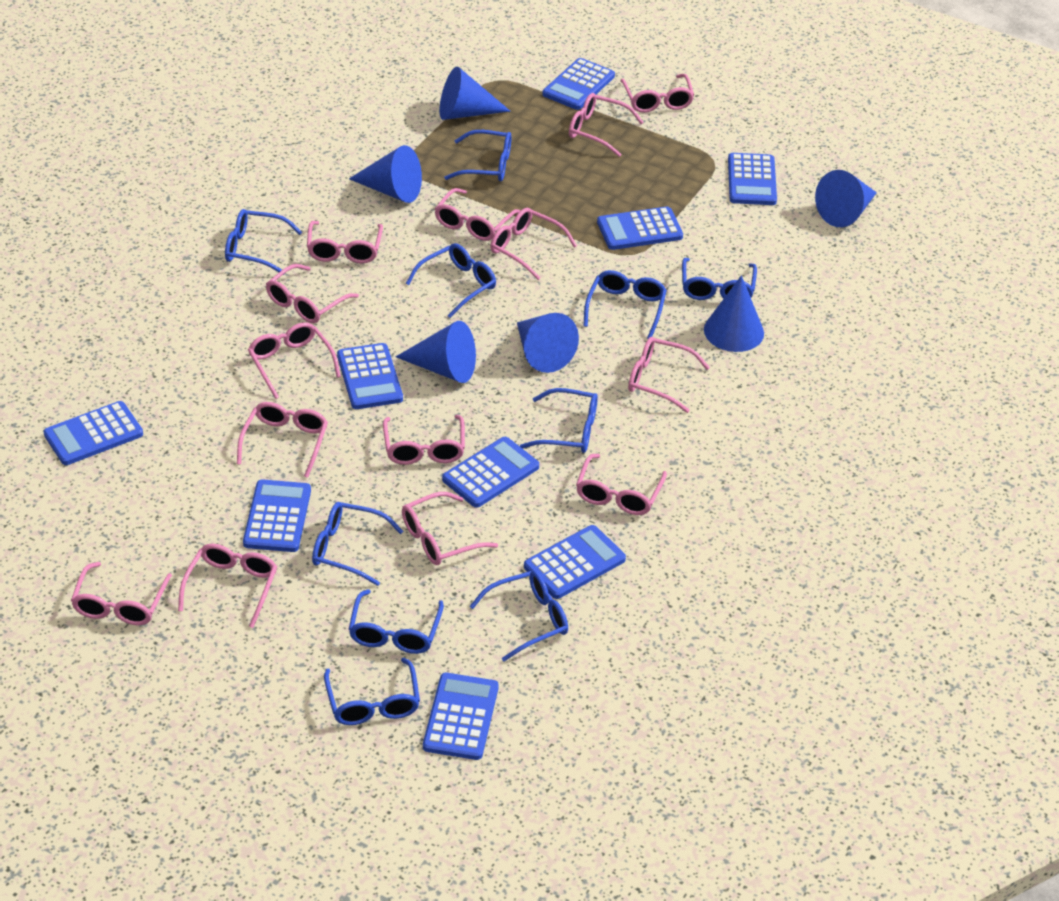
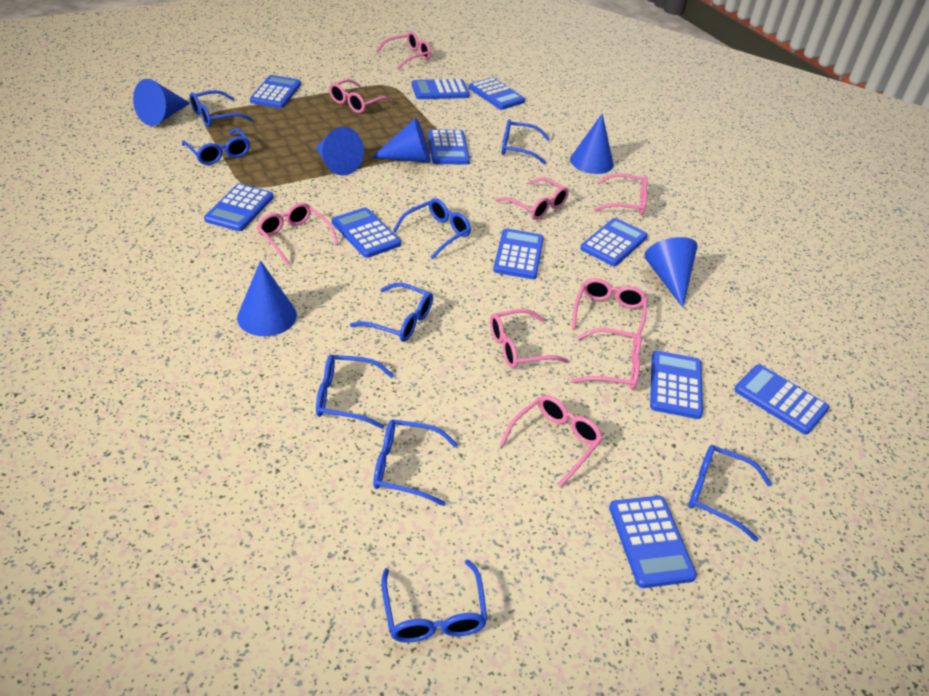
blue calculator: 9 -> 11
blue glasses: 10 -> 9
pink glasses: 14 -> 9

